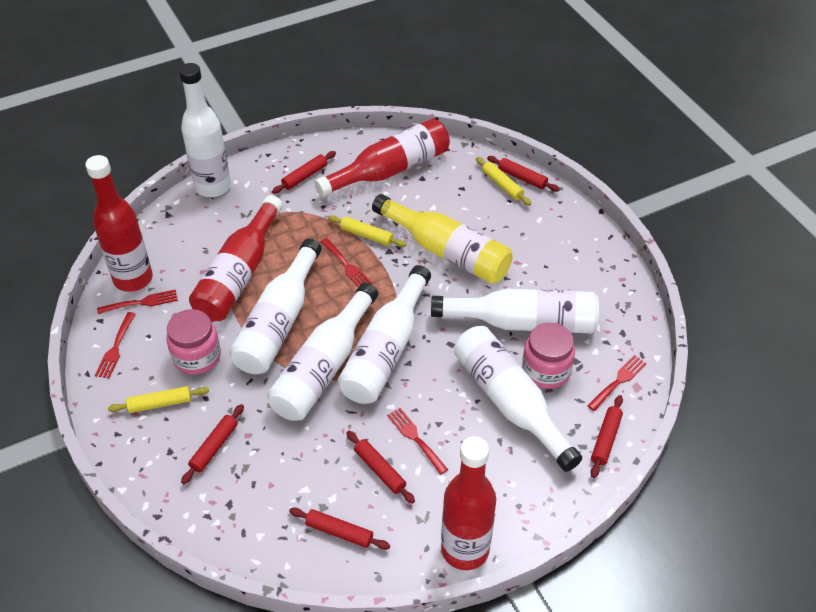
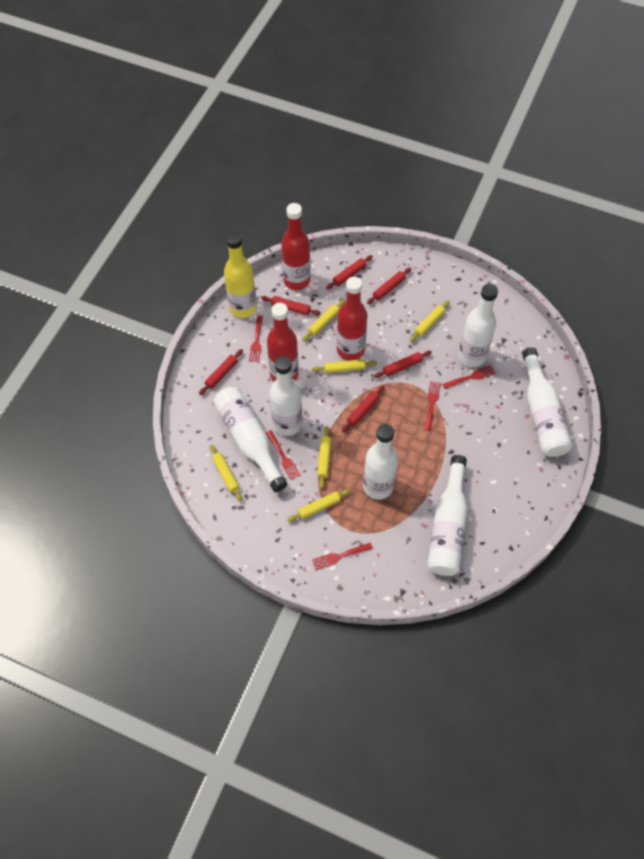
pink jar: 2 -> 0
red bottle: 4 -> 3
yellow rolling pin: 3 -> 6

